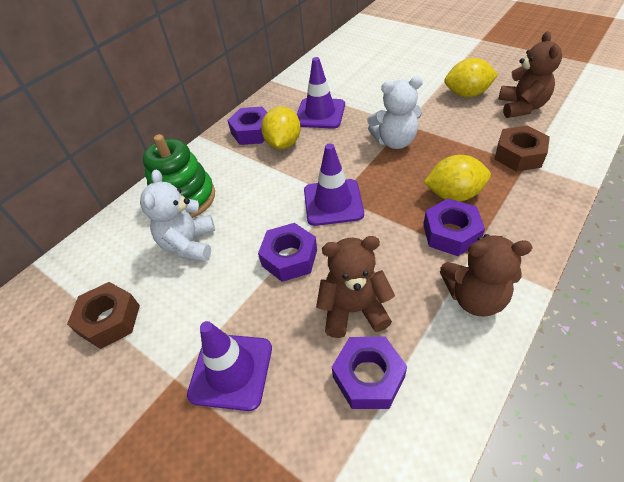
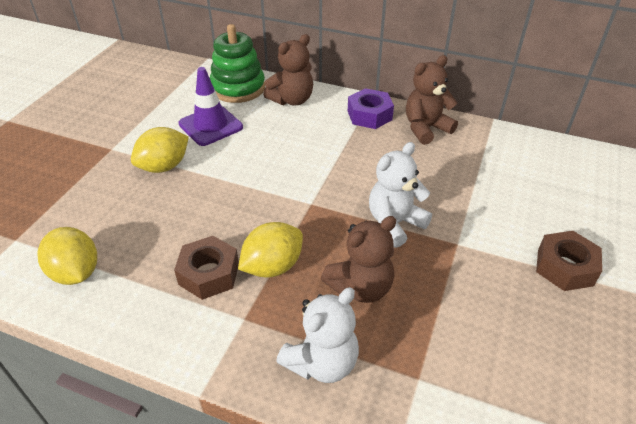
purple nut: 4 -> 1
purple traffic cone: 3 -> 1

